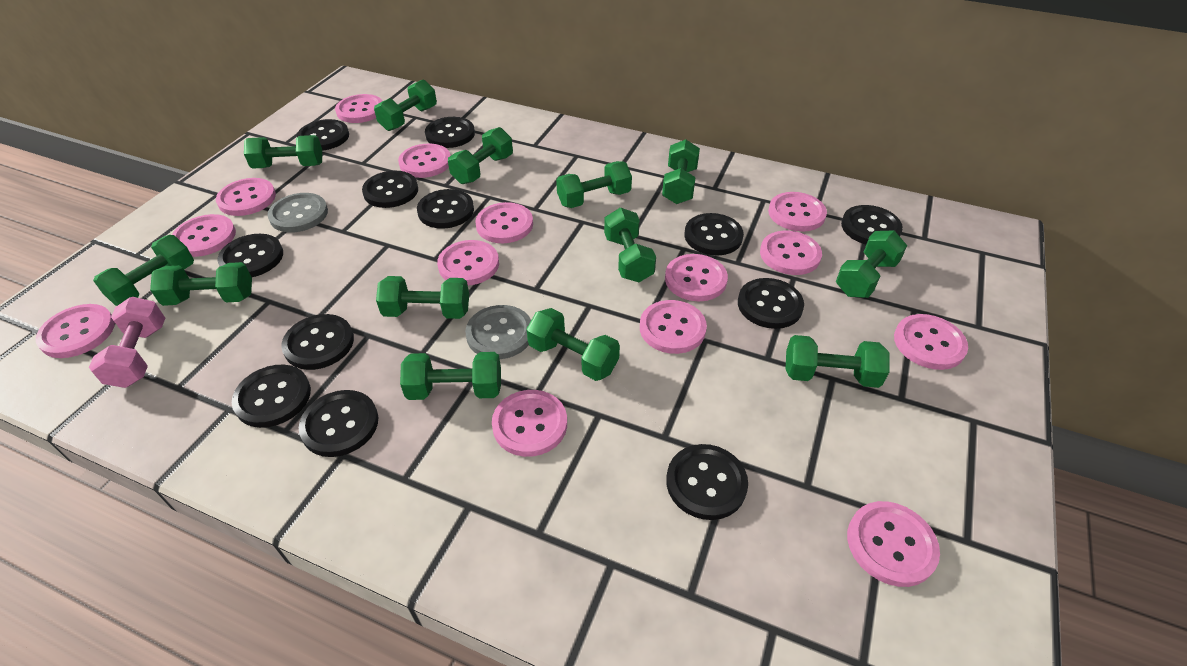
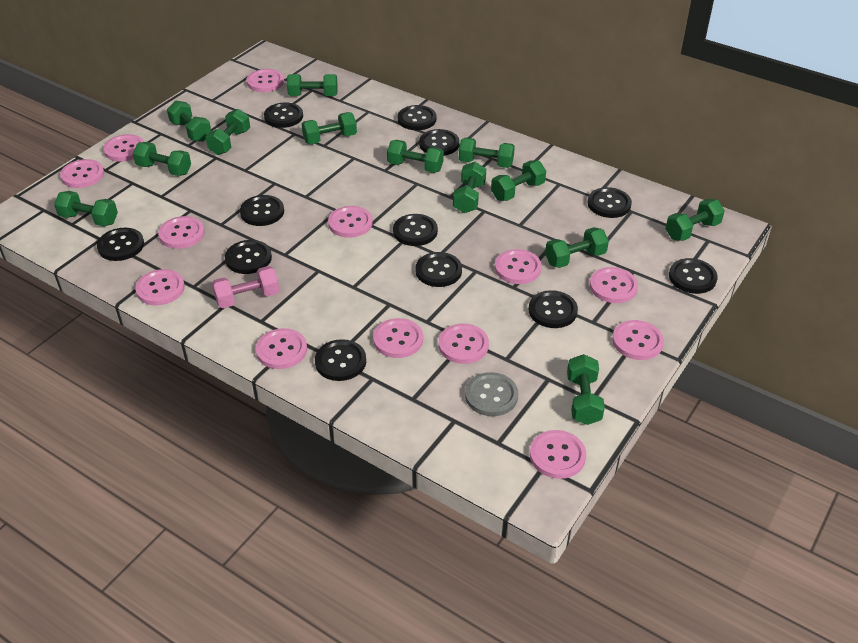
grey button: 2 -> 1
pink button: 14 -> 13

